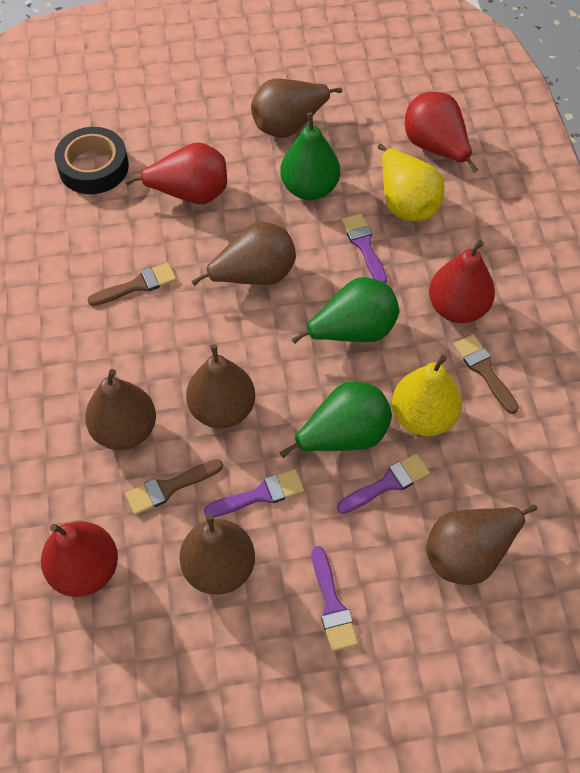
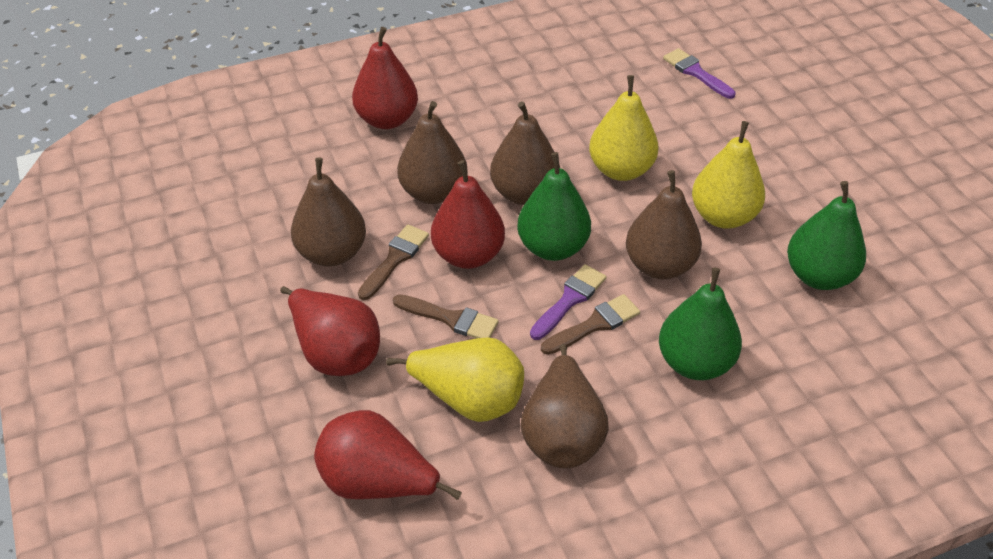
black tape: 1 -> 0
brown pear: 6 -> 5
purple brush: 4 -> 2
yellow pear: 2 -> 3

